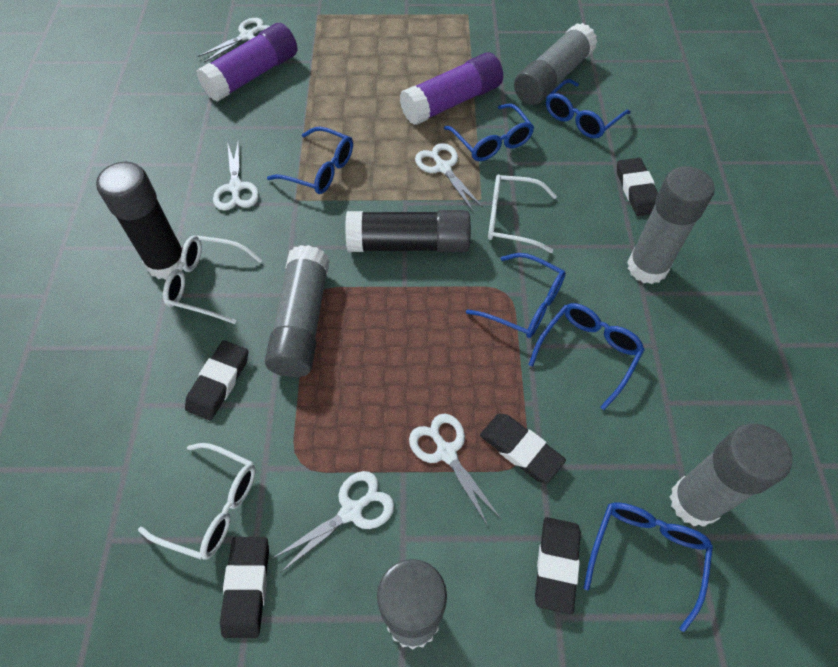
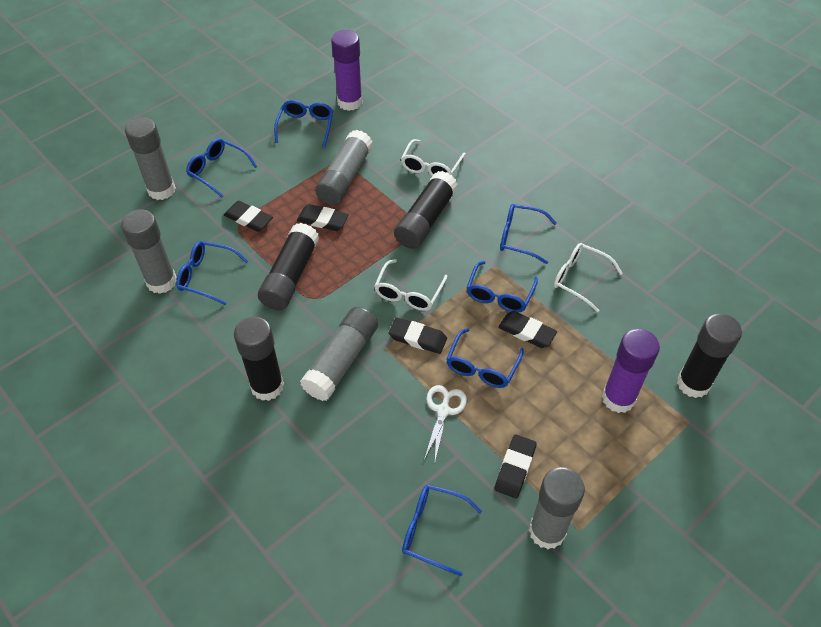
black glue stick: 2 -> 4
blue glasses: 6 -> 7
white scissors: 5 -> 1

